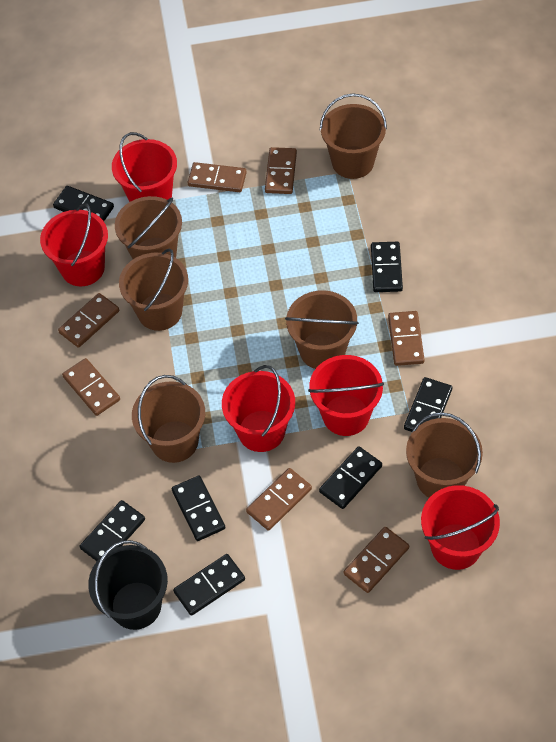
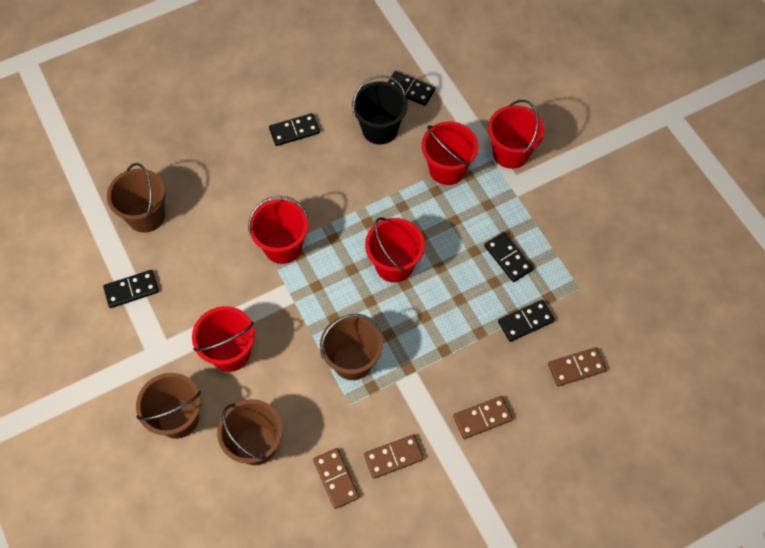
black domino: 7 -> 5
brown bucket: 6 -> 4
brown domino: 7 -> 4

